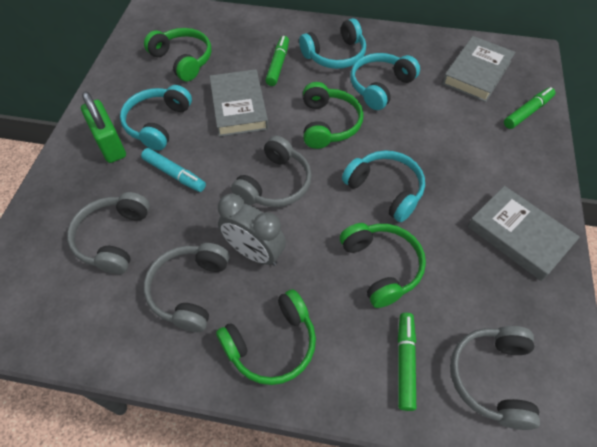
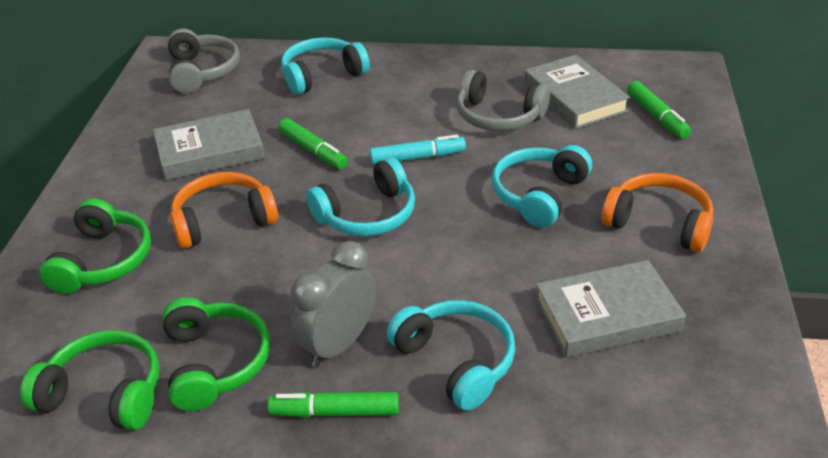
green headphones: 4 -> 3
green padlock: 1 -> 0
grey headphones: 4 -> 2
orange headphones: 0 -> 2

